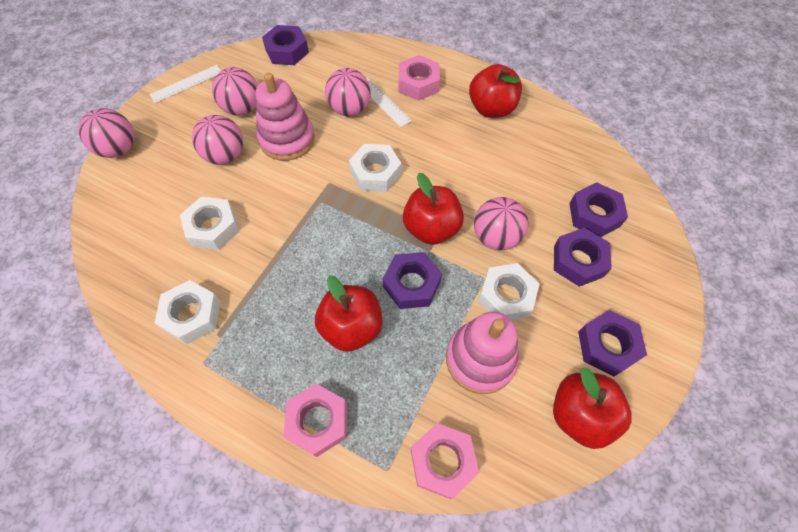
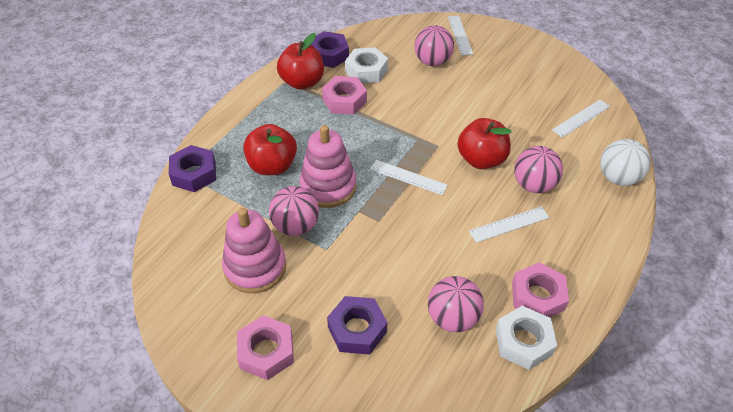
pink ball: 5 -> 4
purple nut: 5 -> 3
red apple: 4 -> 3
white ball: 0 -> 1
white nut: 4 -> 2
white ruler: 2 -> 4

